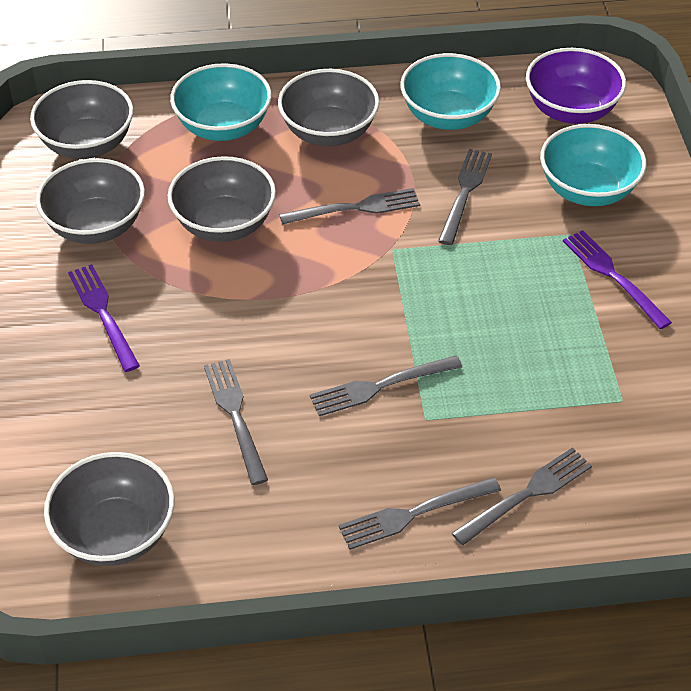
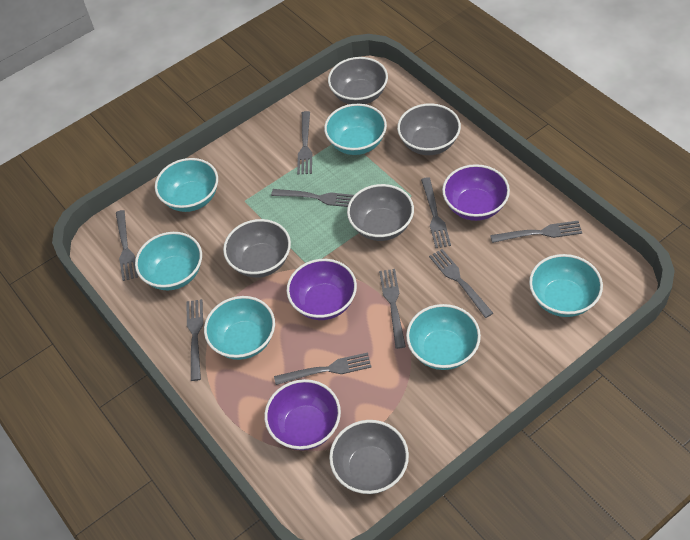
grey fork: 6 -> 9
purple bowl: 1 -> 3
purple fork: 2 -> 0
turquoise bowl: 3 -> 6

